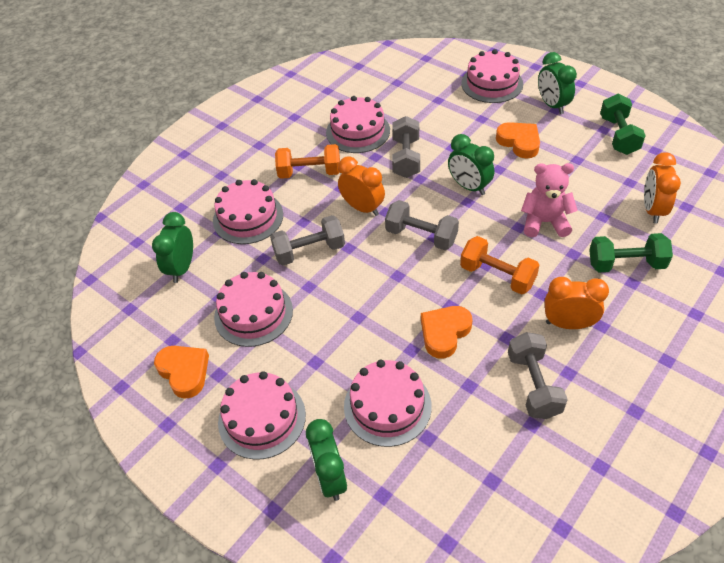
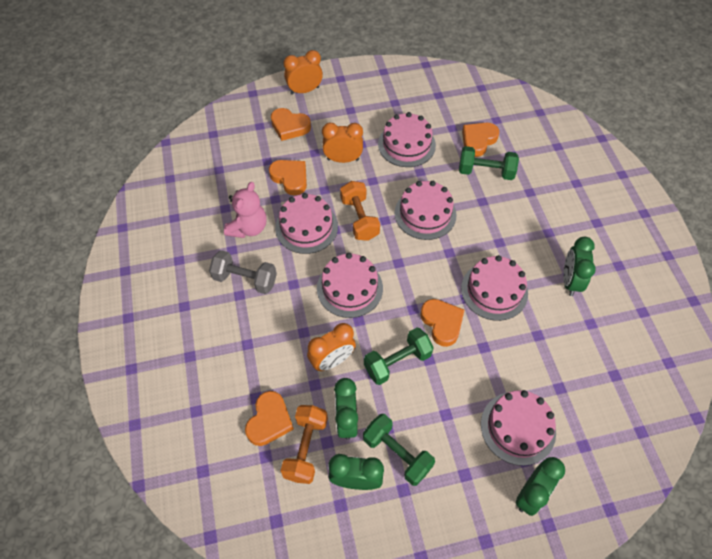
green dumbbell: 2 -> 3
grey dumbbell: 4 -> 1
orange heart: 3 -> 5

